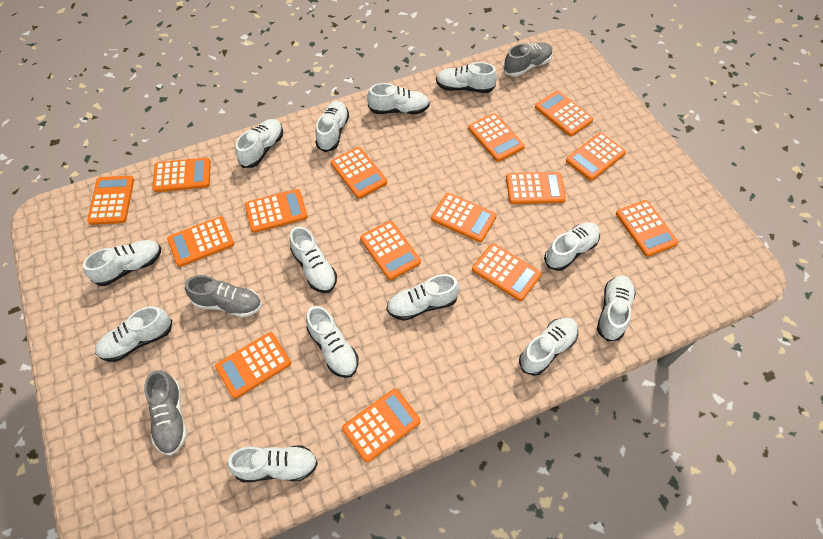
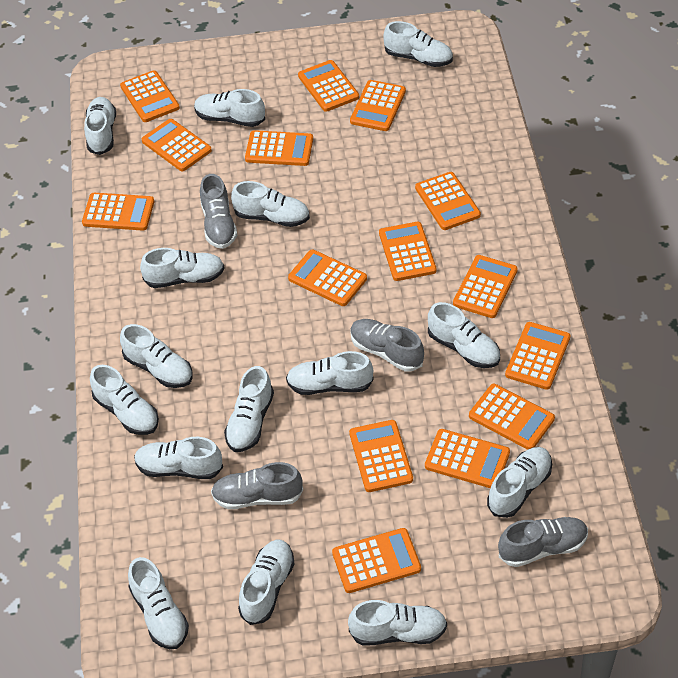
grey shoe: 3 -> 4
white shoe: 13 -> 15

